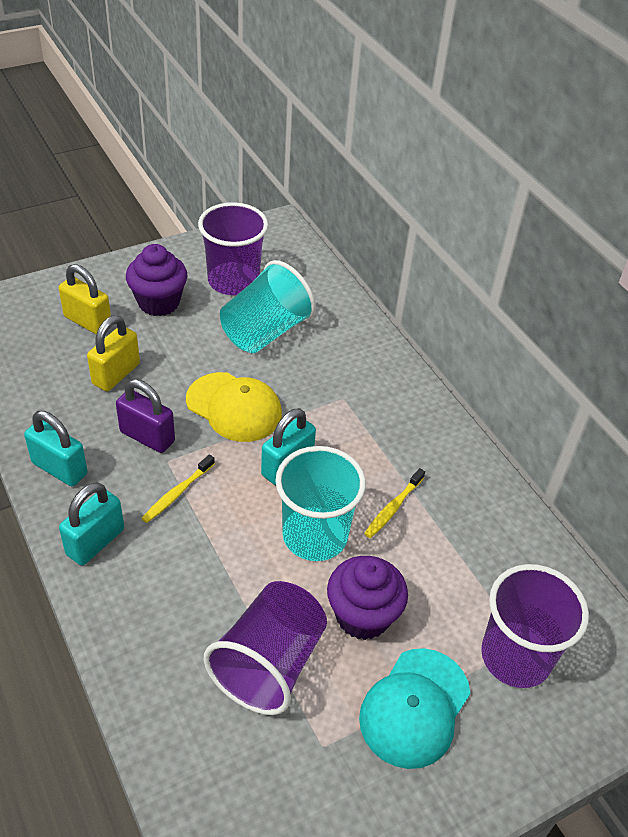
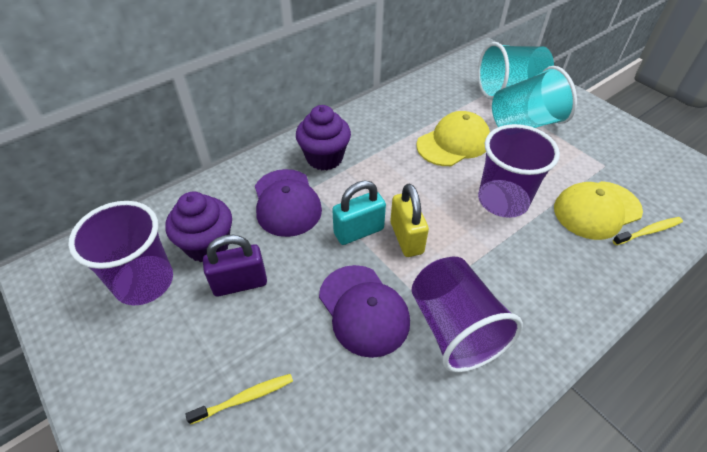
purple cap: 0 -> 2
turquoise cap: 1 -> 0
turquoise padlock: 3 -> 1
yellow cap: 1 -> 2
yellow padlock: 2 -> 1

